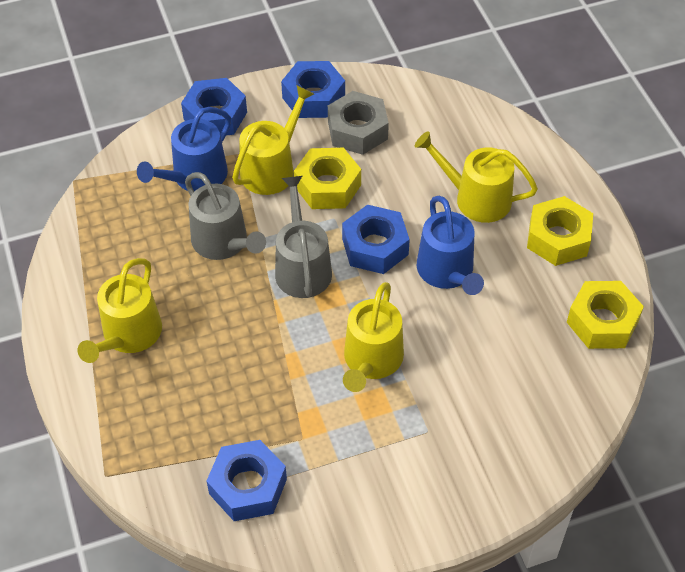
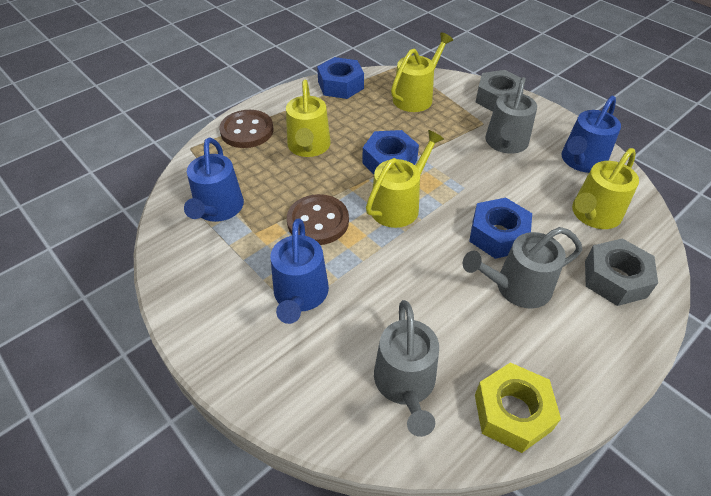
blue nut: 4 -> 3
blue watering can: 2 -> 3
brown button: 0 -> 2
grey nut: 1 -> 2
grey watering can: 2 -> 3
yellow nut: 3 -> 1

